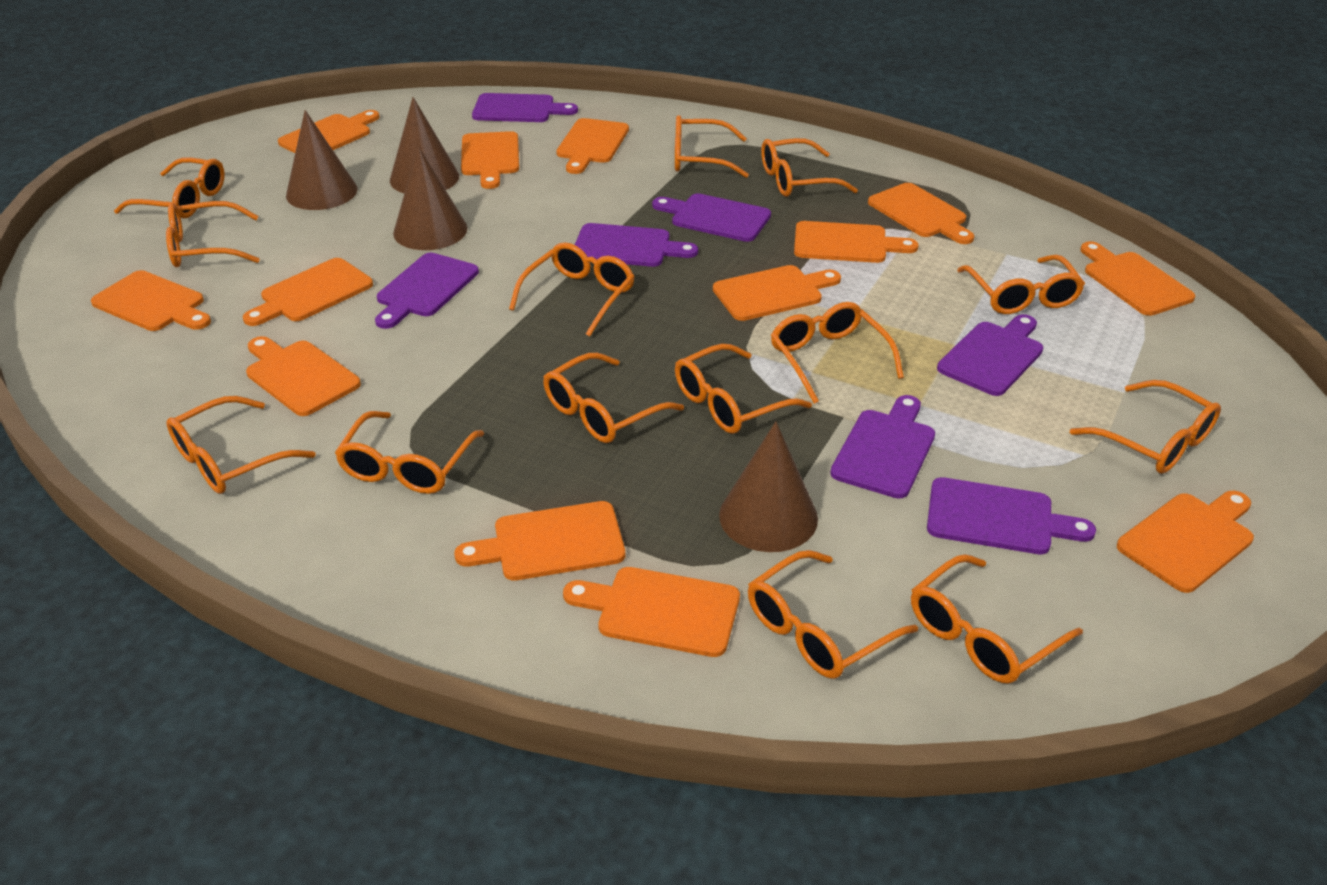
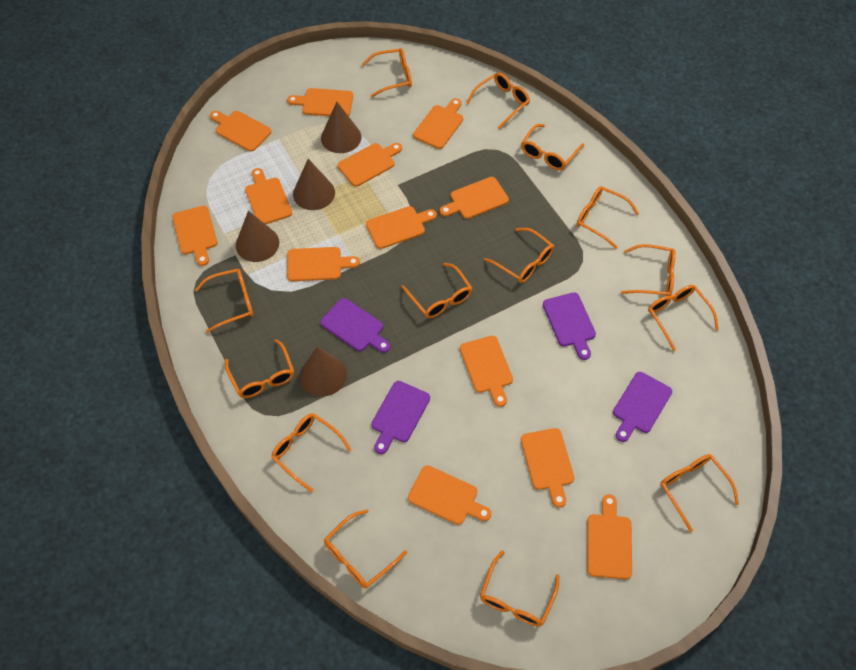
purple cutting board: 7 -> 4

